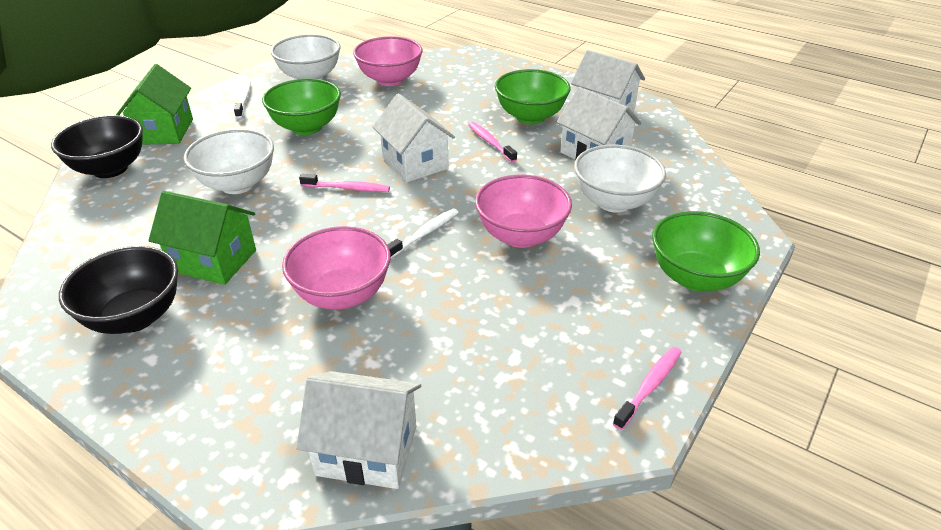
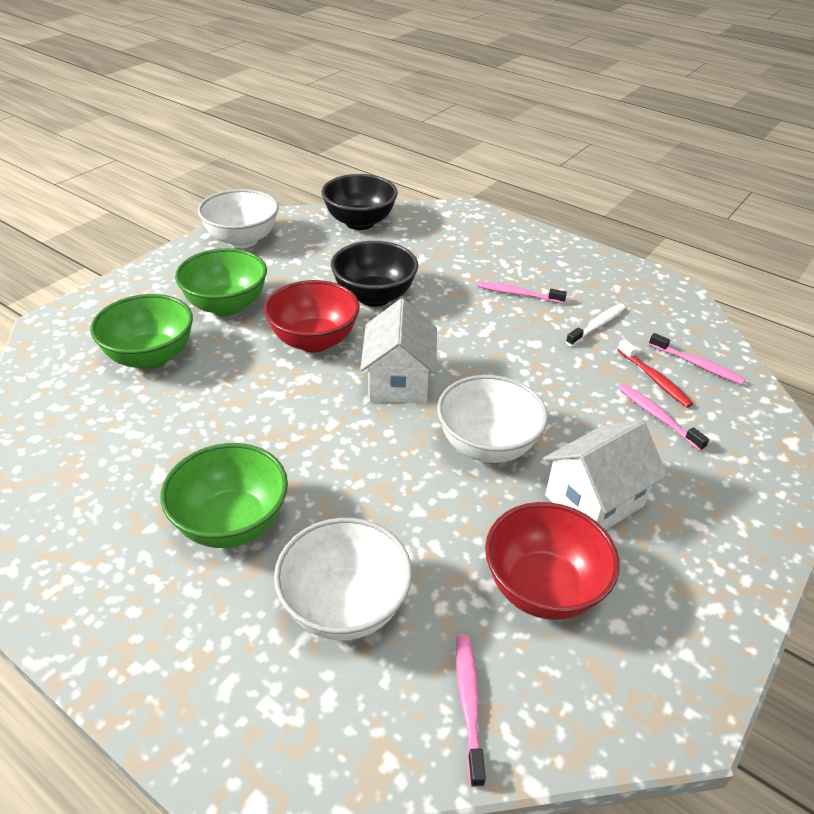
green house: 2 -> 0
pink bowl: 3 -> 0
pink toothbrush: 3 -> 4
red bowl: 0 -> 2
red toothbrush: 0 -> 1
white house: 4 -> 2
white toothbrush: 2 -> 1

